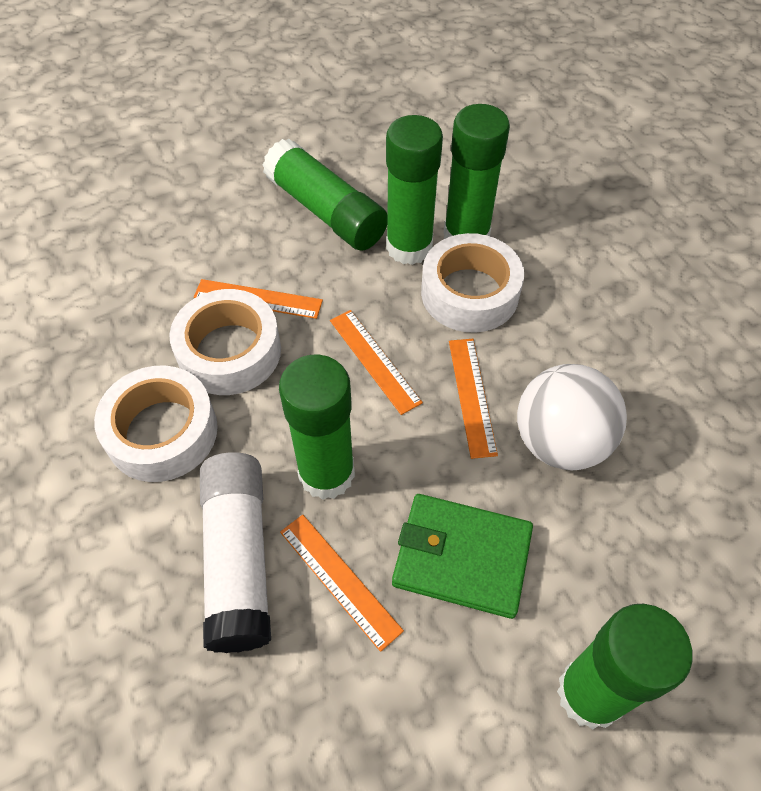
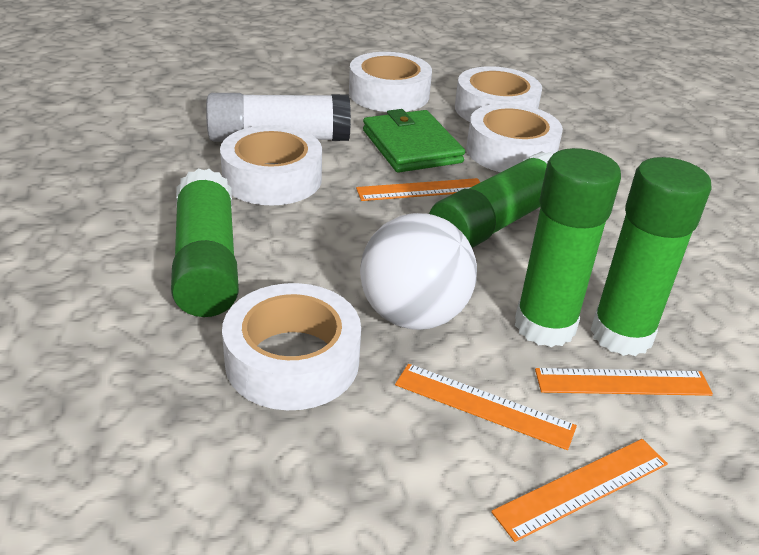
green glue stick: 5 -> 4
white tape: 3 -> 5

